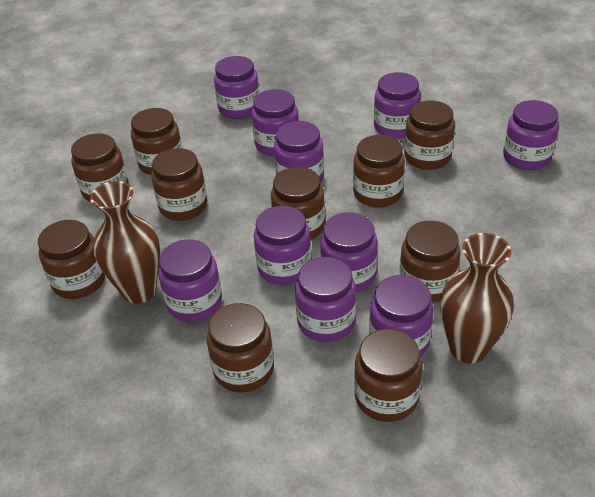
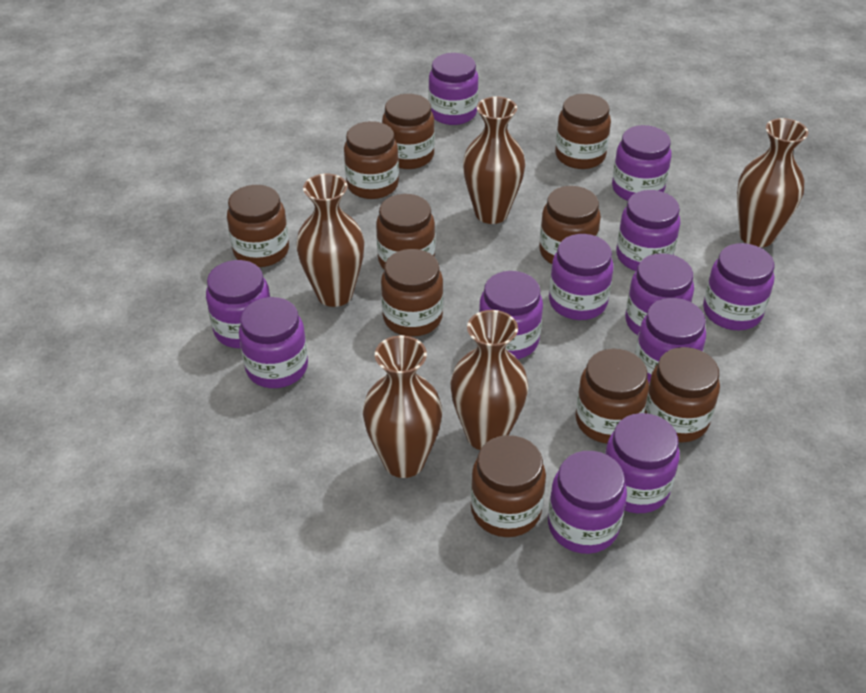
brown vase: 2 -> 5
purple jar: 10 -> 12

